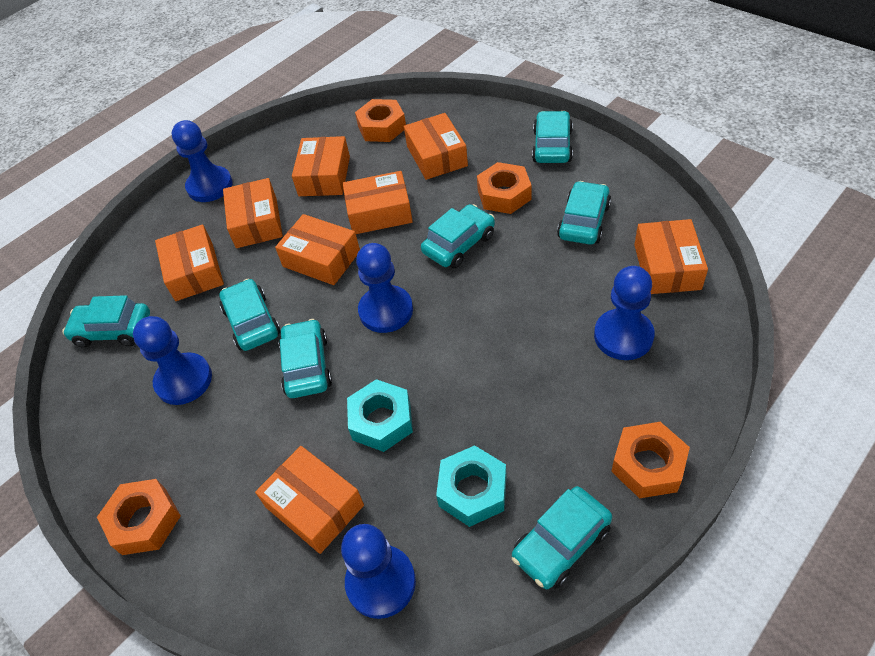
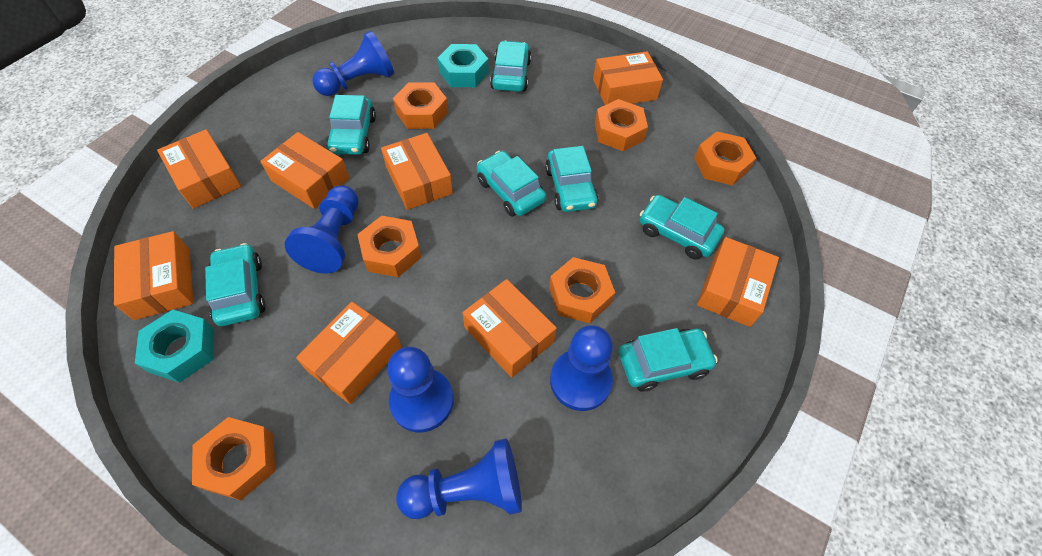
orange nut: 4 -> 6

